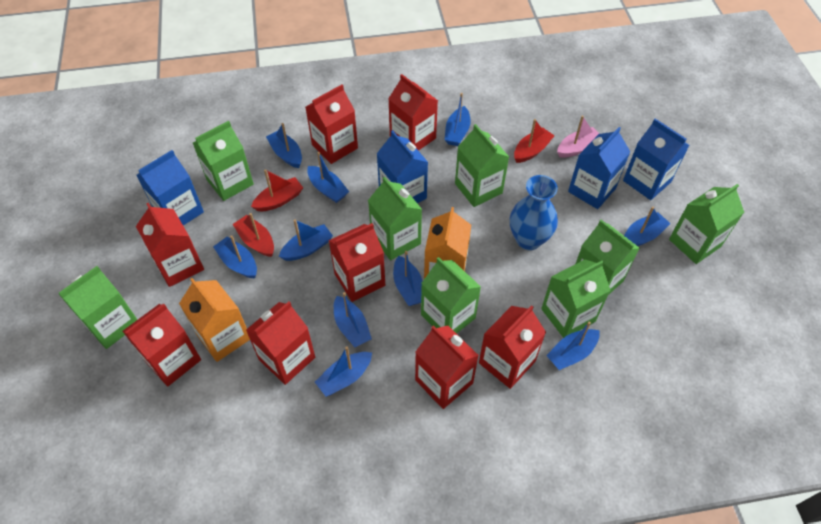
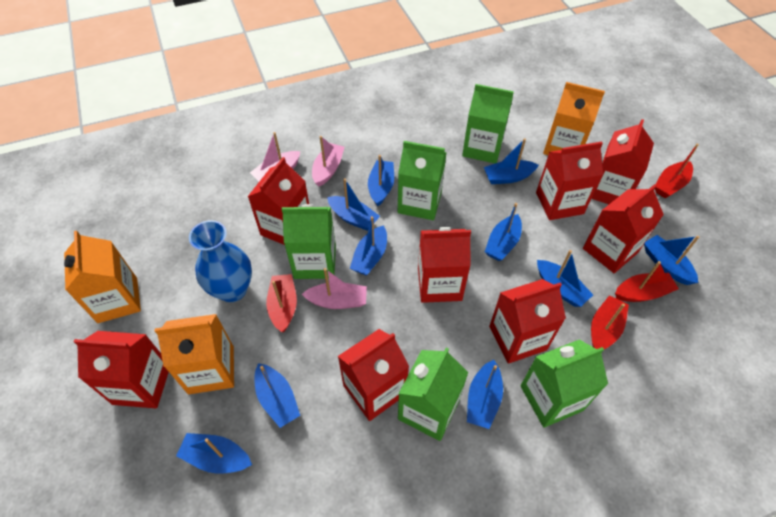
blue carton: 4 -> 0
green carton: 8 -> 5
orange carton: 2 -> 3
pink boat: 1 -> 3
red boat: 3 -> 4

